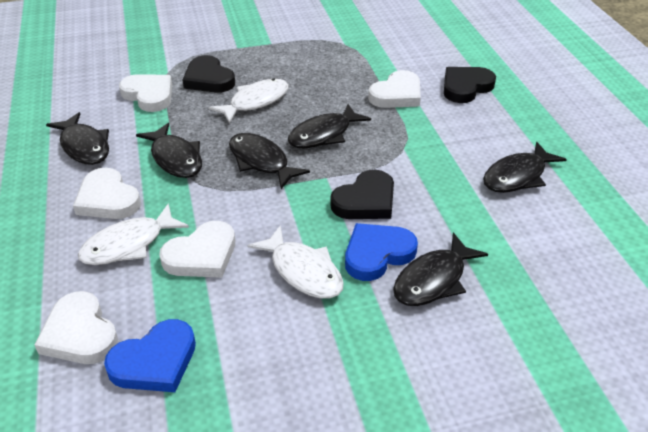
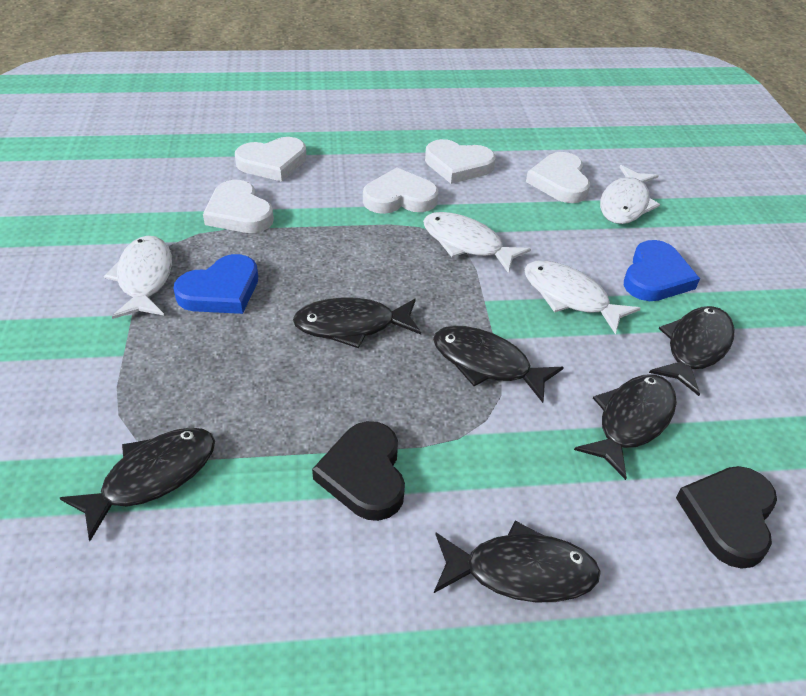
black heart: 3 -> 2
white fish: 3 -> 4

